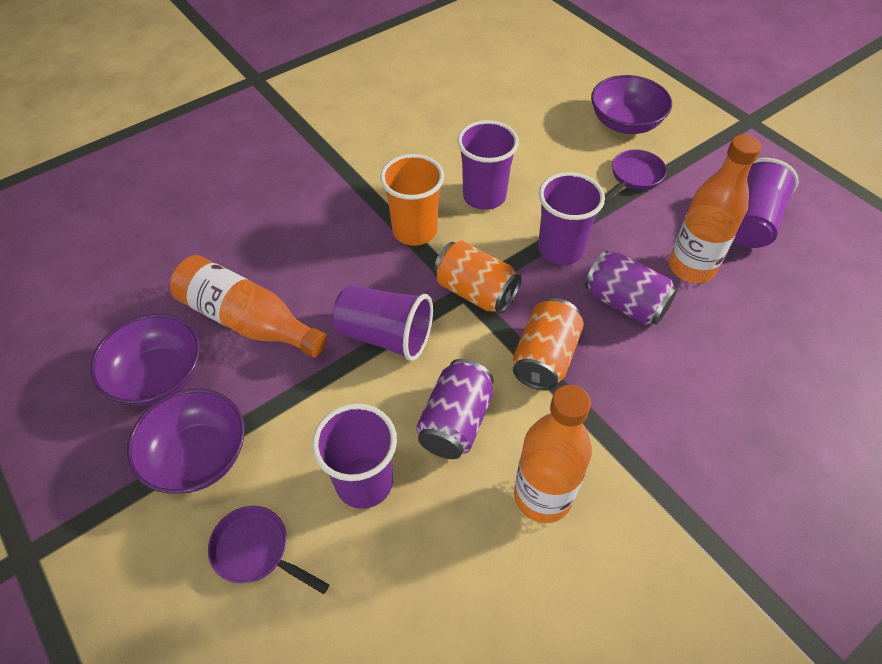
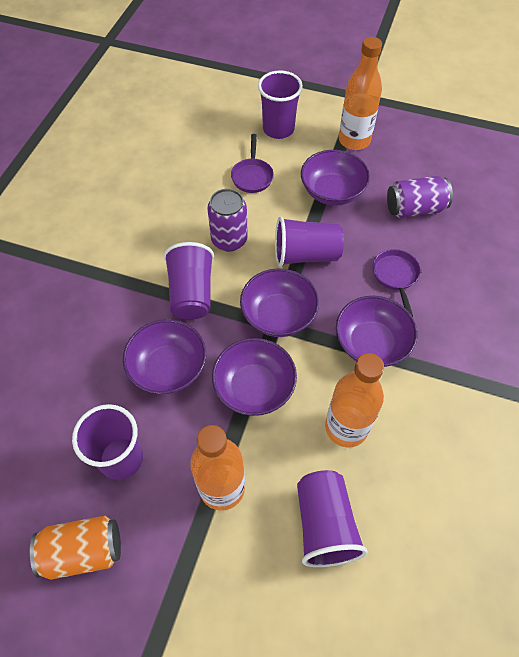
orange can: 2 -> 1
orange cup: 1 -> 0
purple bowl: 3 -> 5

